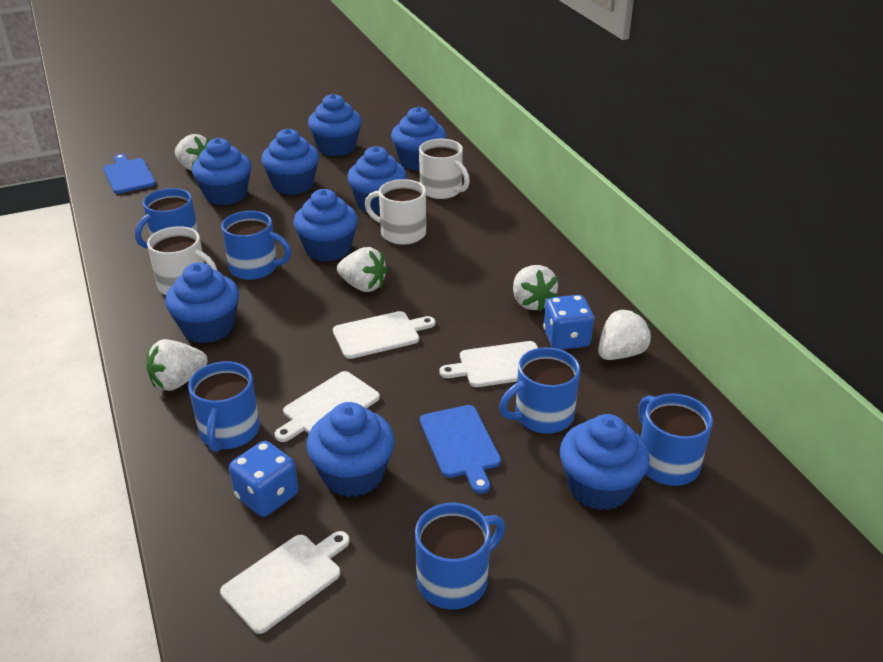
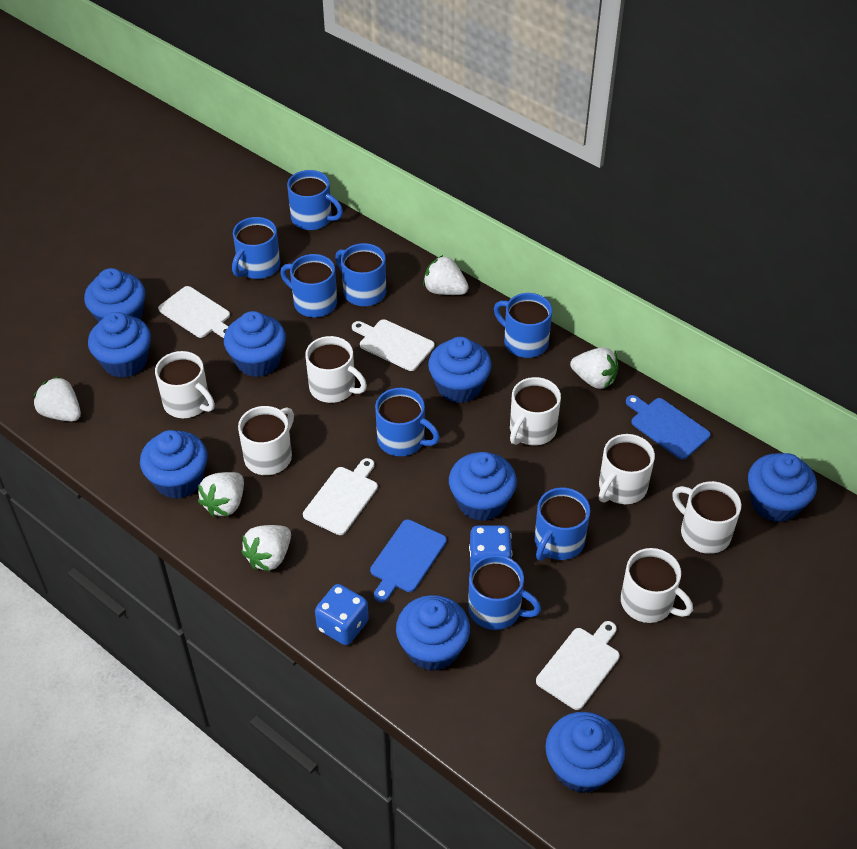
blue mug: 6 -> 8
white mug: 3 -> 7

